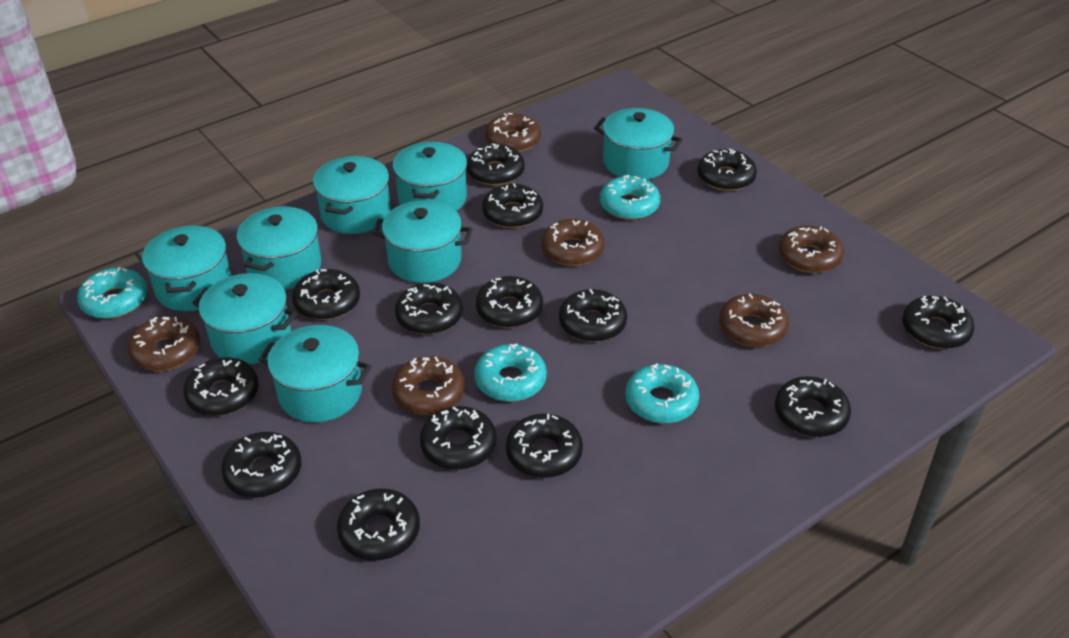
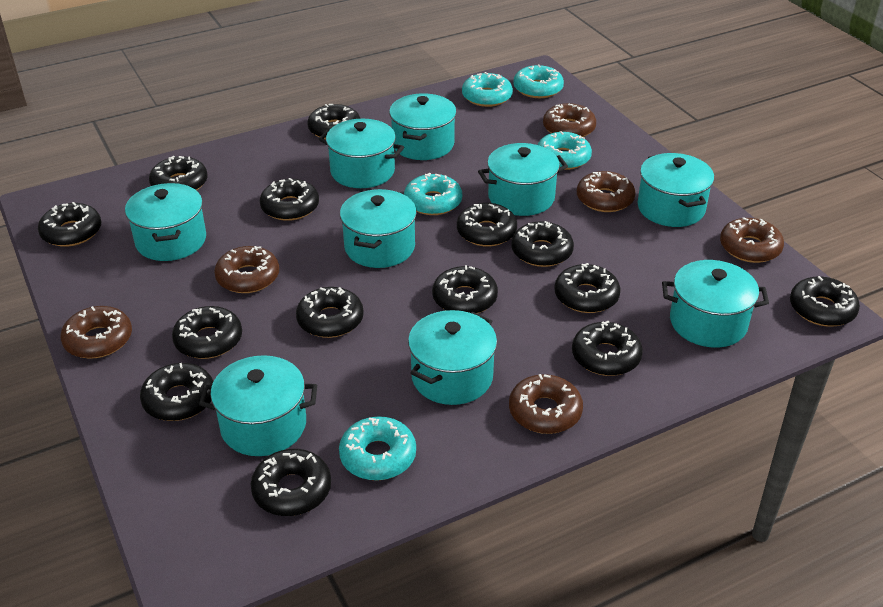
turquoise donut: 4 -> 5
turquoise pot: 8 -> 9

